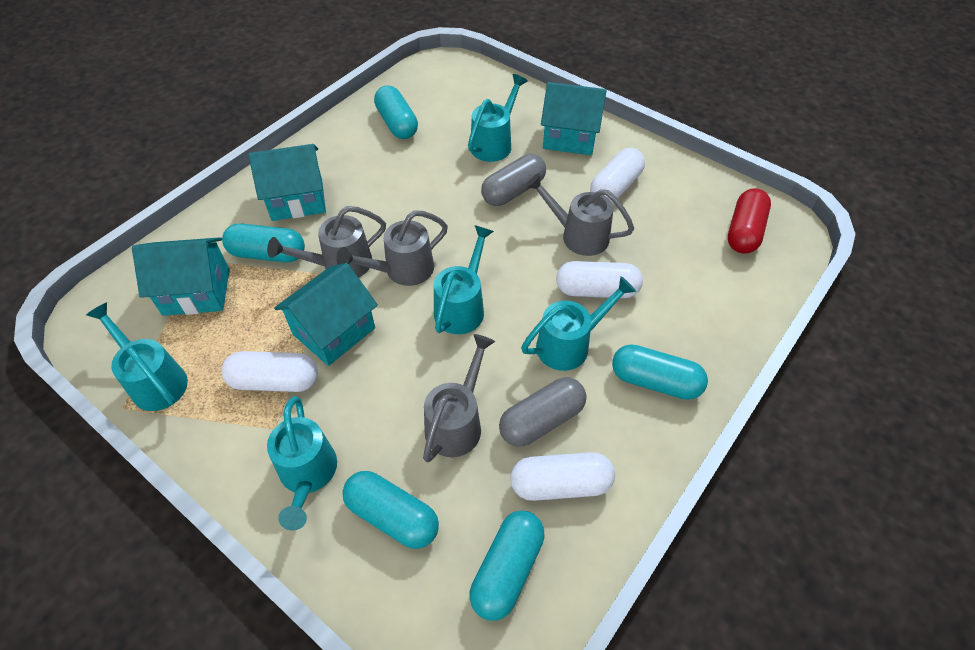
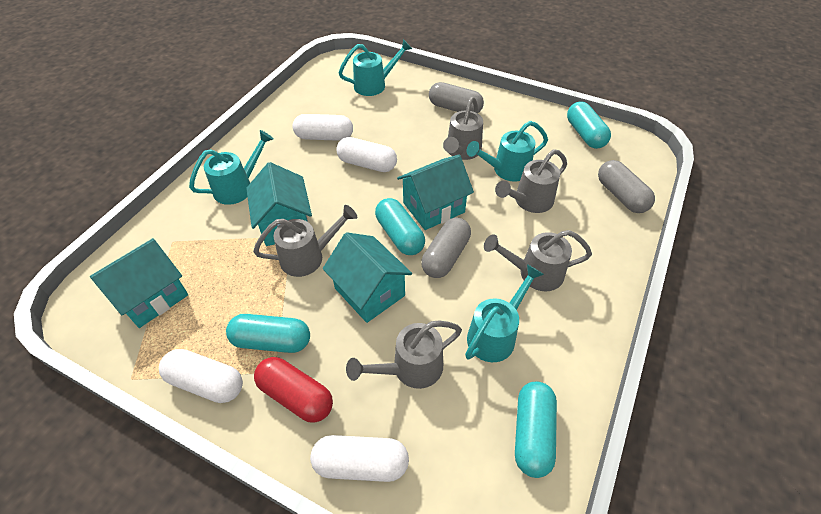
grey capsule: 2 -> 3
grey watering can: 4 -> 5
turquoise capsule: 5 -> 4
turquoise watering can: 5 -> 4

